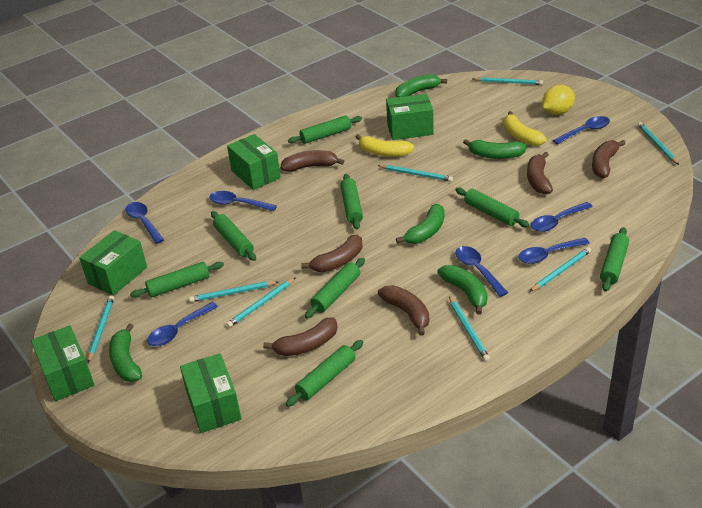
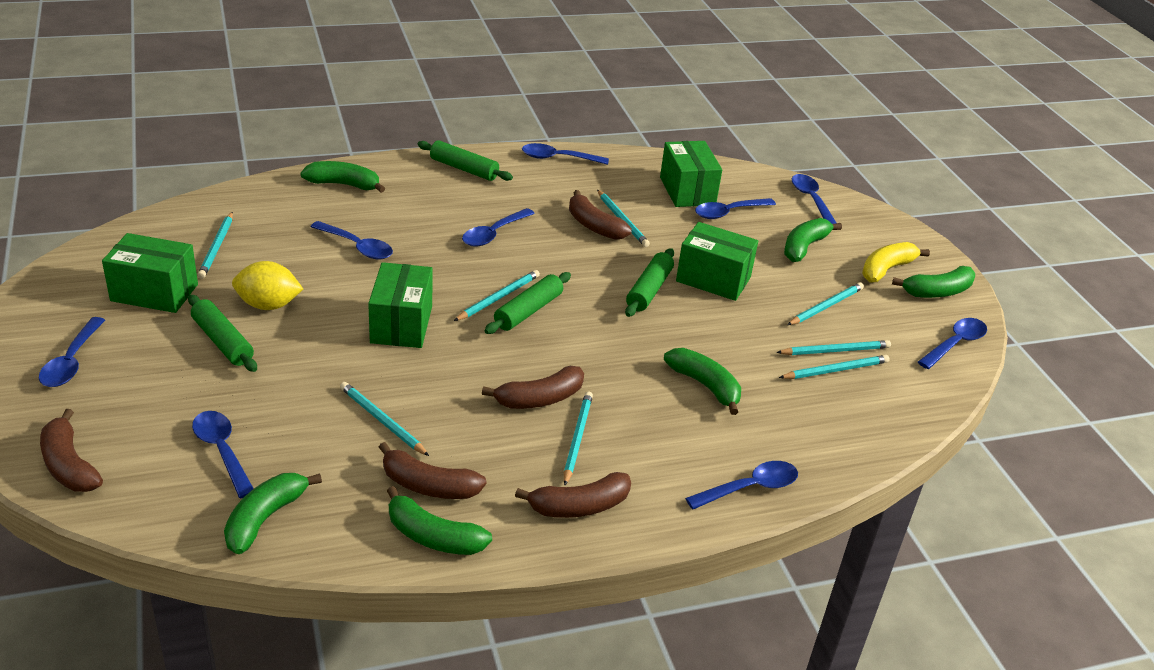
blue spoon: 7 -> 9
brown banana: 6 -> 5
green banana: 5 -> 6
green box: 5 -> 4
green rolling pin: 8 -> 4
yellow banana: 2 -> 1

